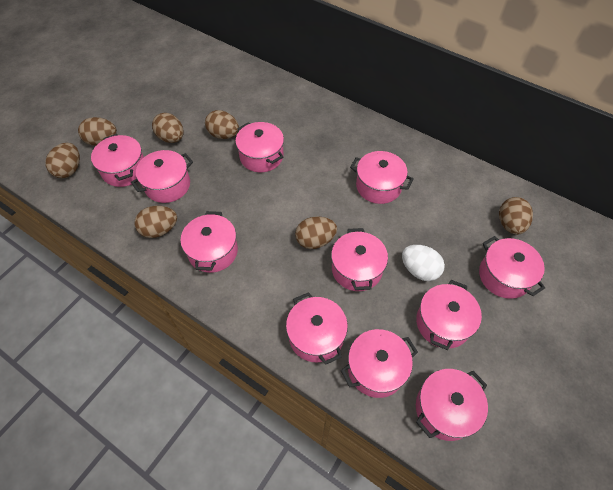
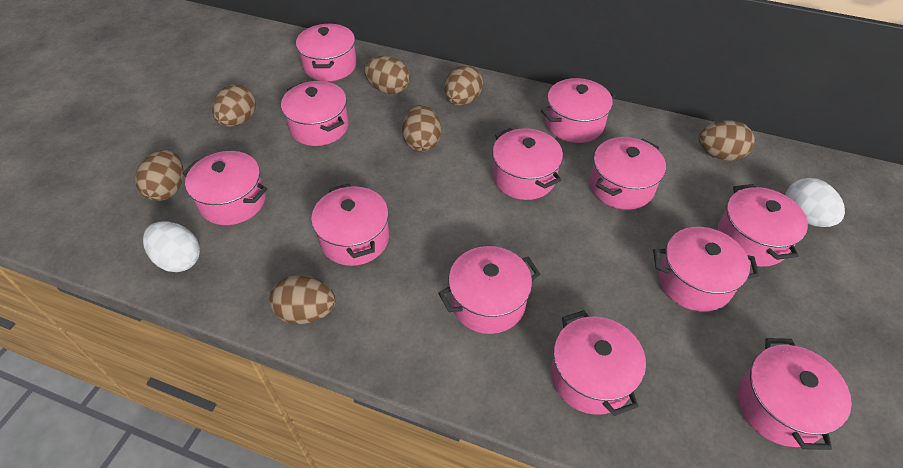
pink pot: 11 -> 12
white egg: 1 -> 2

